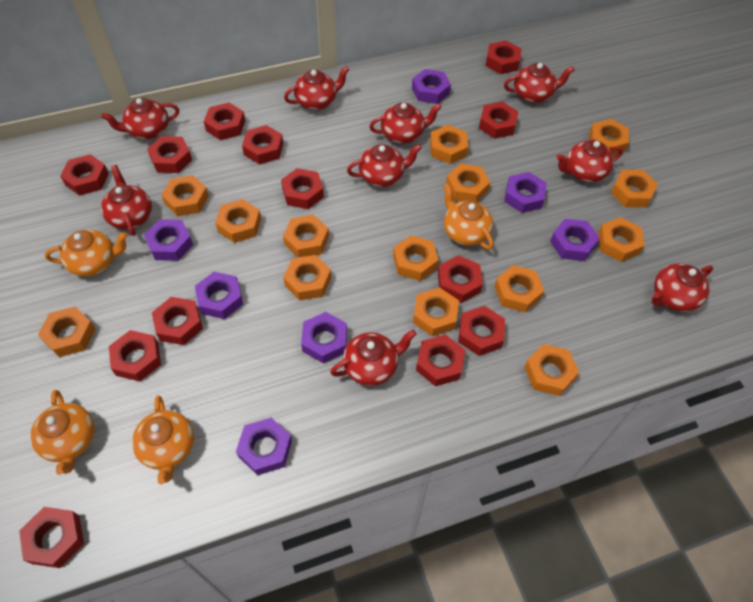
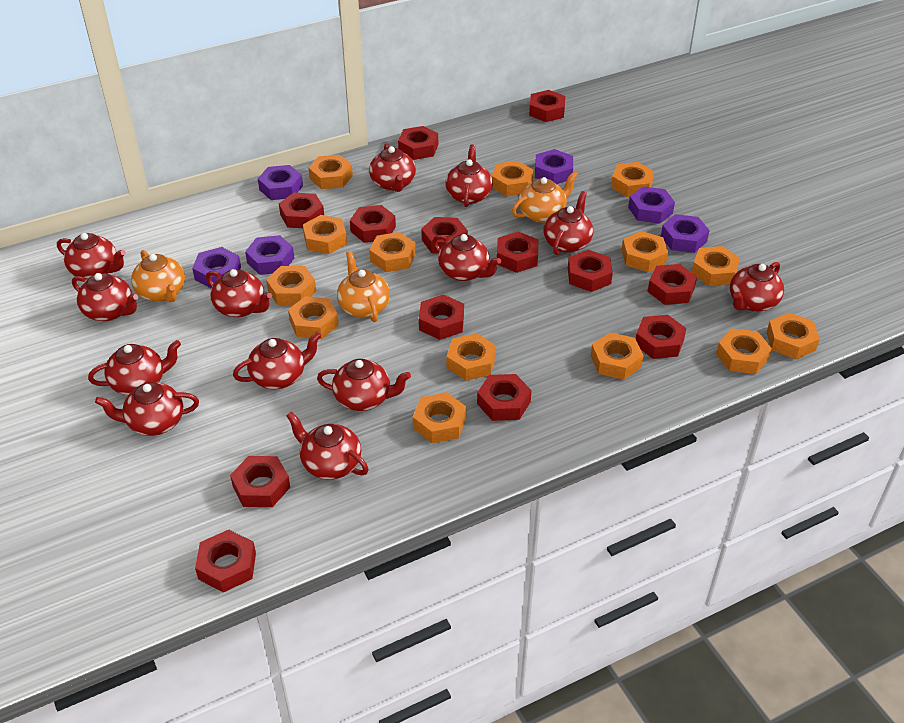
orange teapot: 4 -> 3
purple nut: 7 -> 6
red teapot: 9 -> 13

